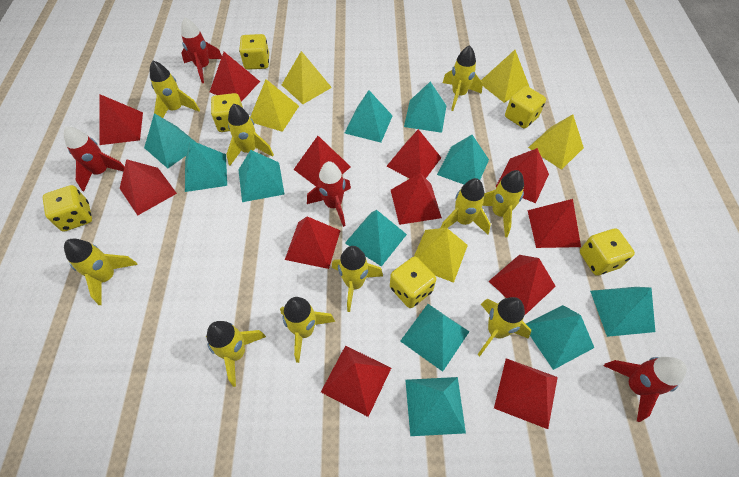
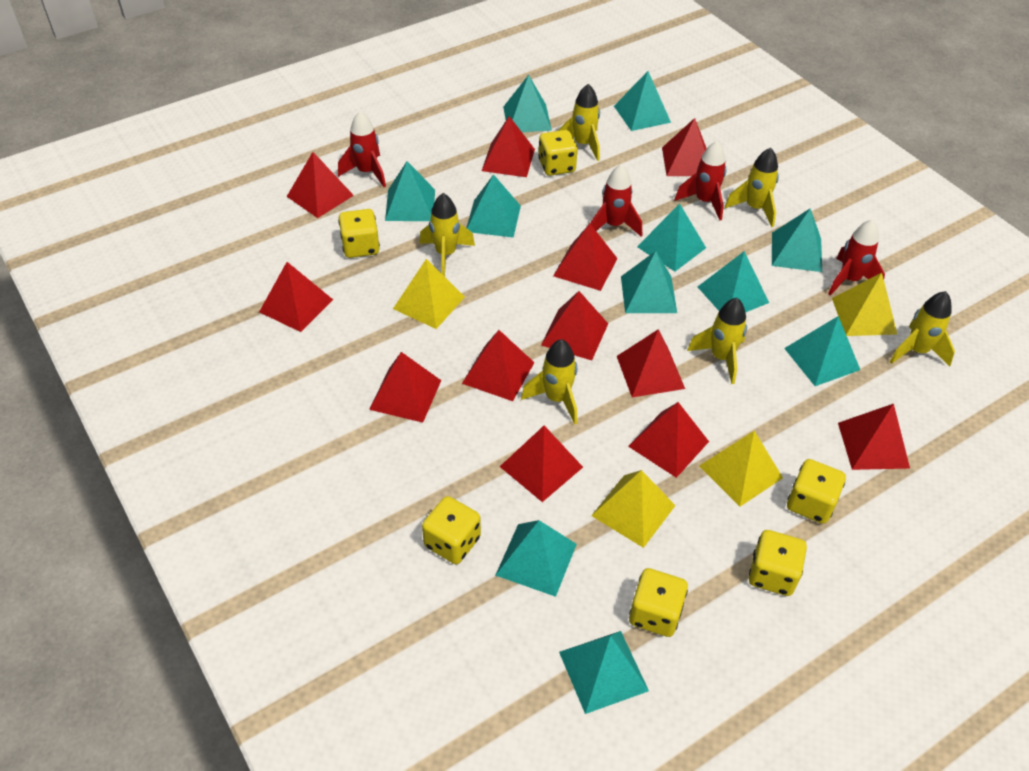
yellow pyramid: 5 -> 4
yellow rocket: 10 -> 6

